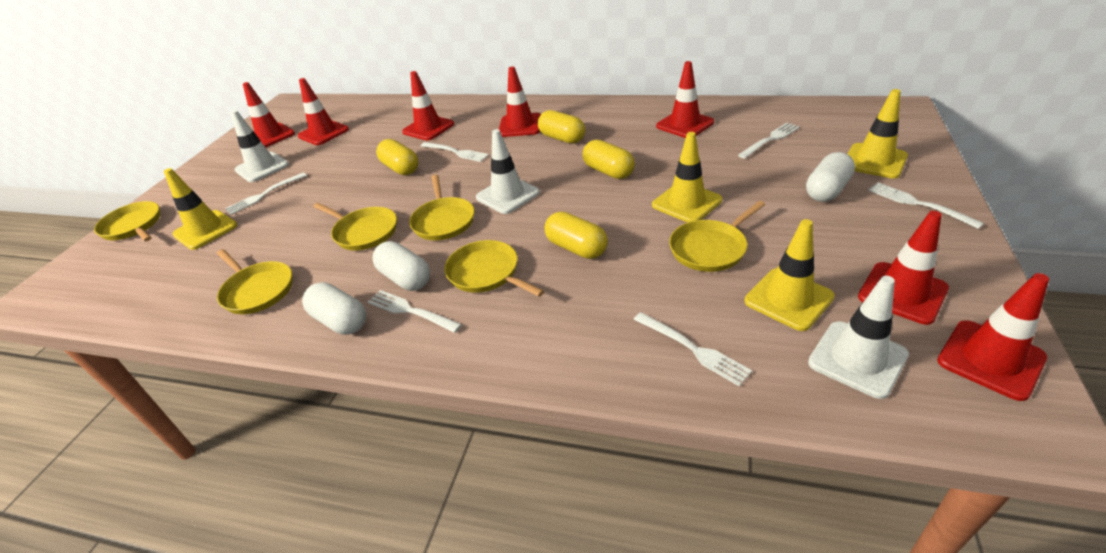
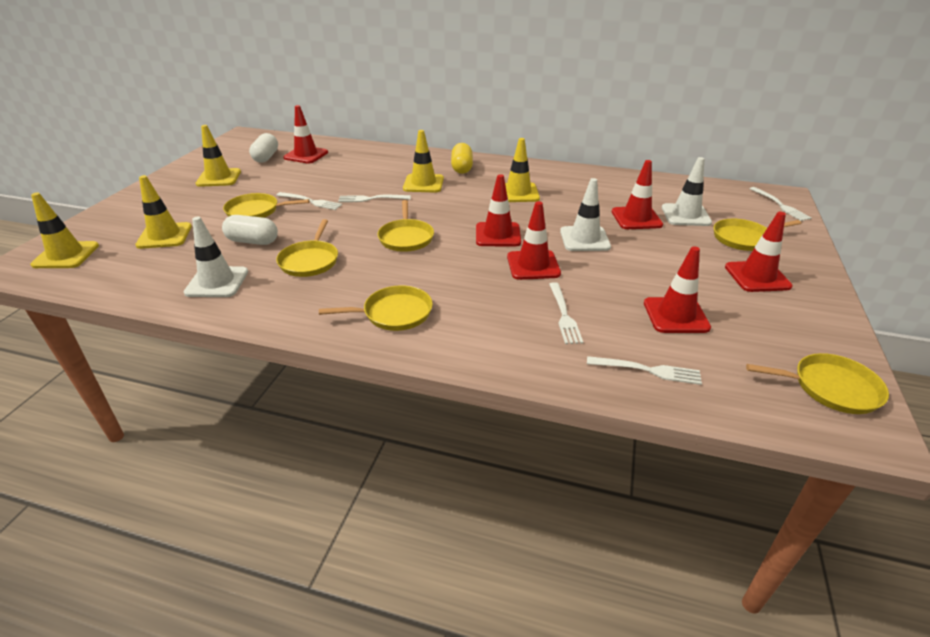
red traffic cone: 7 -> 6
white capsule: 3 -> 2
white fork: 6 -> 5
yellow capsule: 4 -> 1
yellow traffic cone: 4 -> 5

